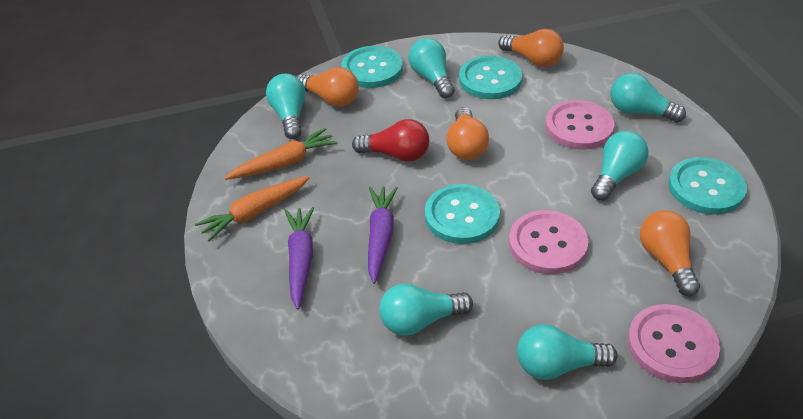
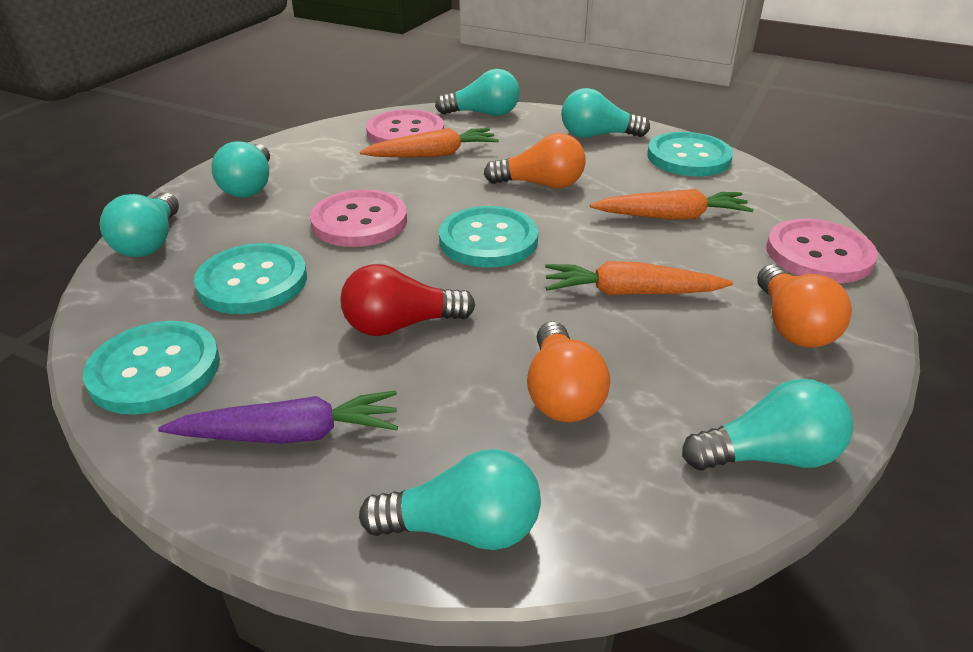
orange carrot: 2 -> 3
orange light bulb: 4 -> 3
purple carrot: 2 -> 1

